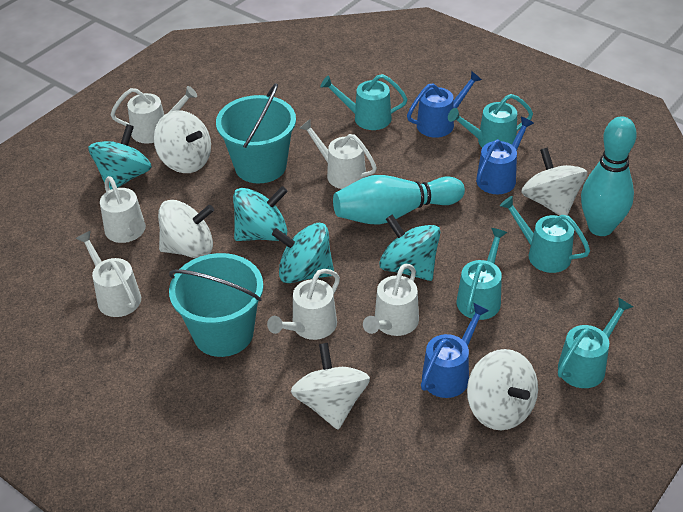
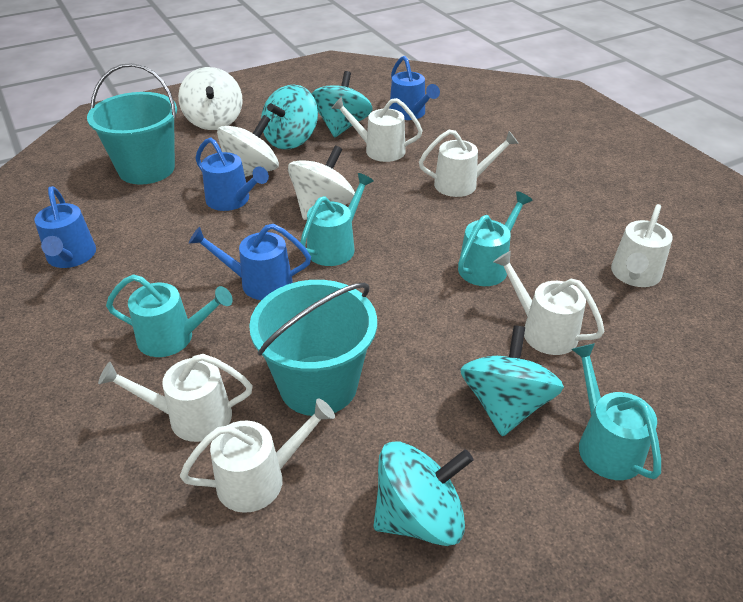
blue watering can: 3 -> 4
turquoise bowling pin: 2 -> 0
turquoise watering can: 5 -> 4
white spinning top: 5 -> 3

